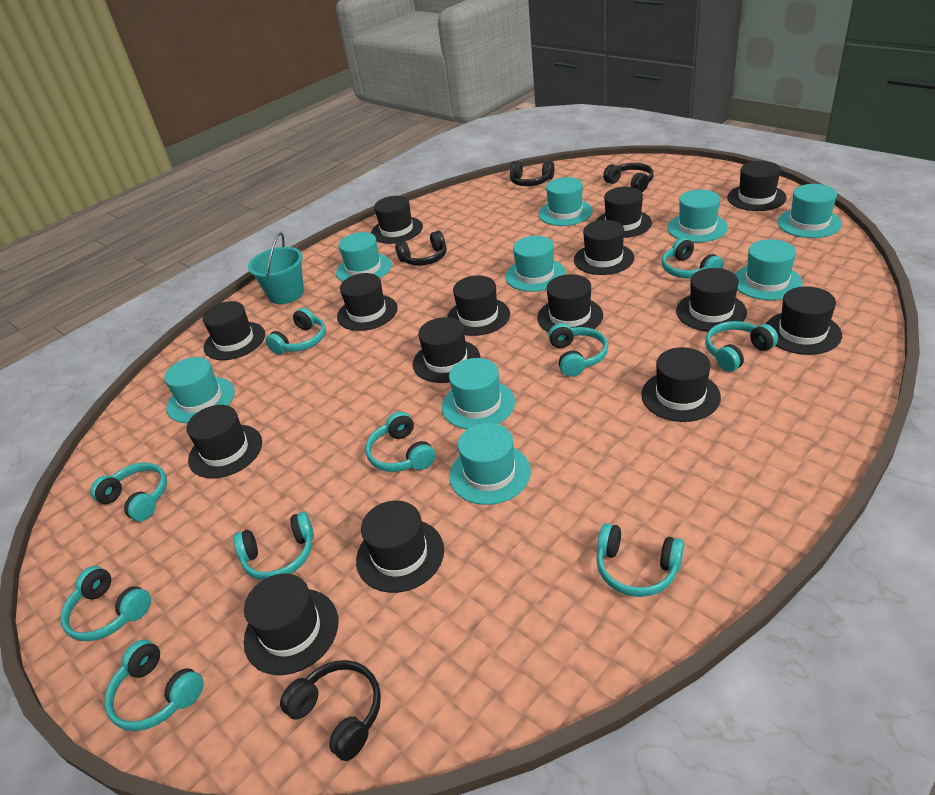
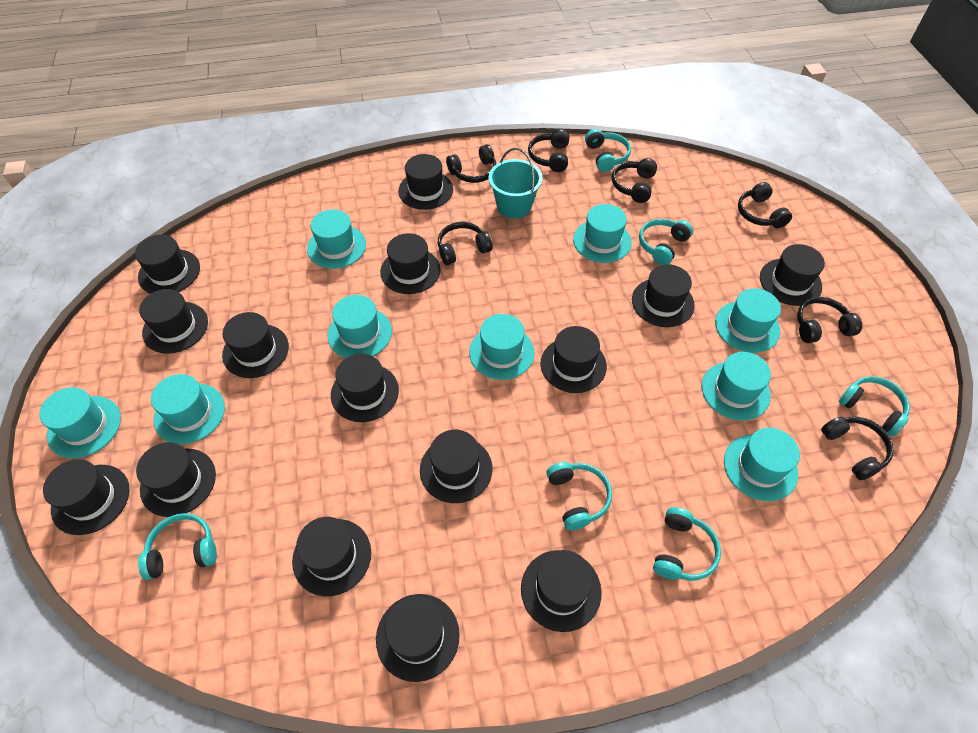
black headphones: 4 -> 7
turquoise headphones: 10 -> 6

